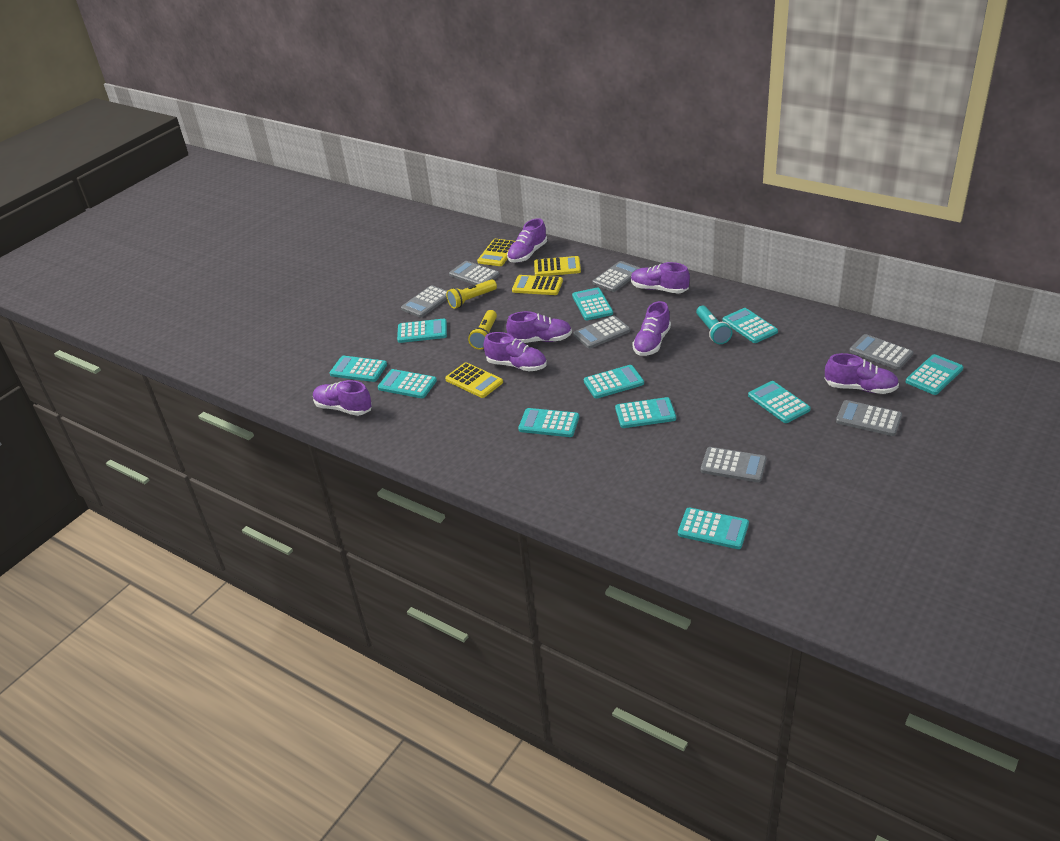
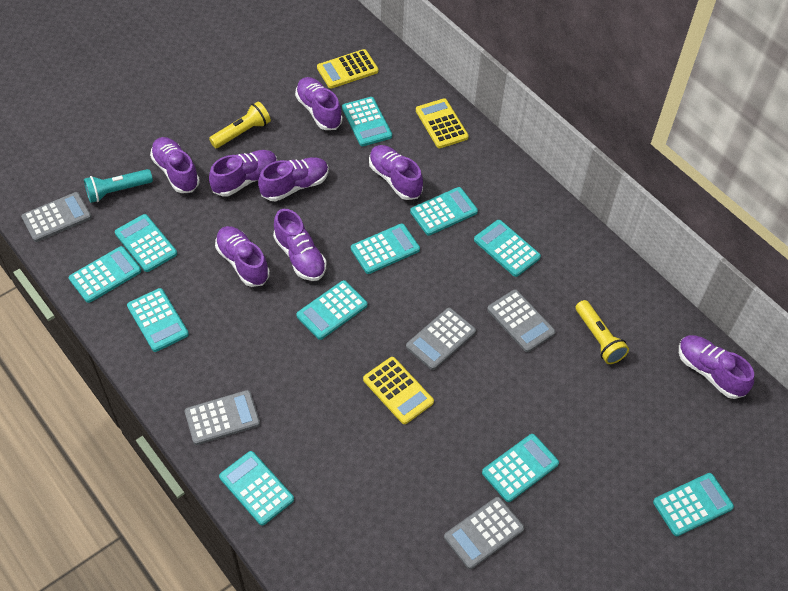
grey calculator: 7 -> 5
purple shoe: 7 -> 8
yellow calculator: 4 -> 3

